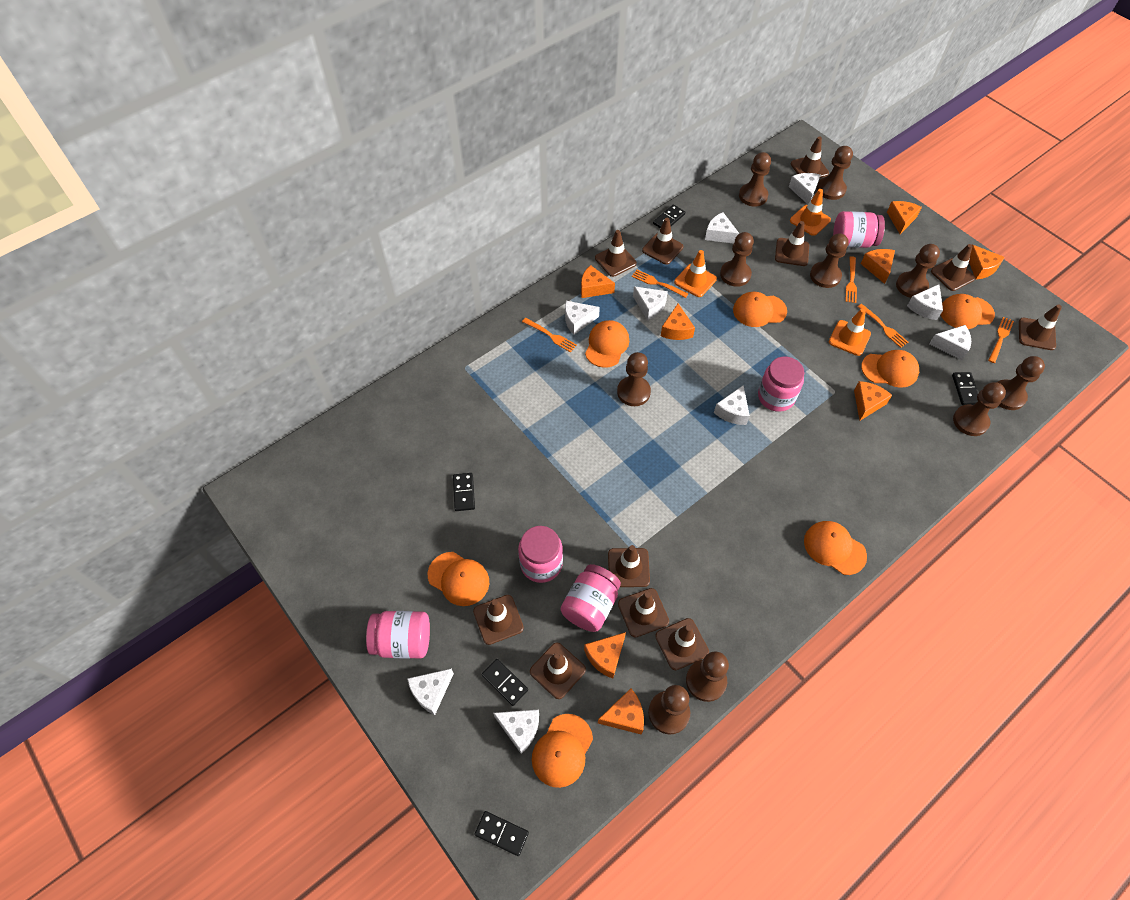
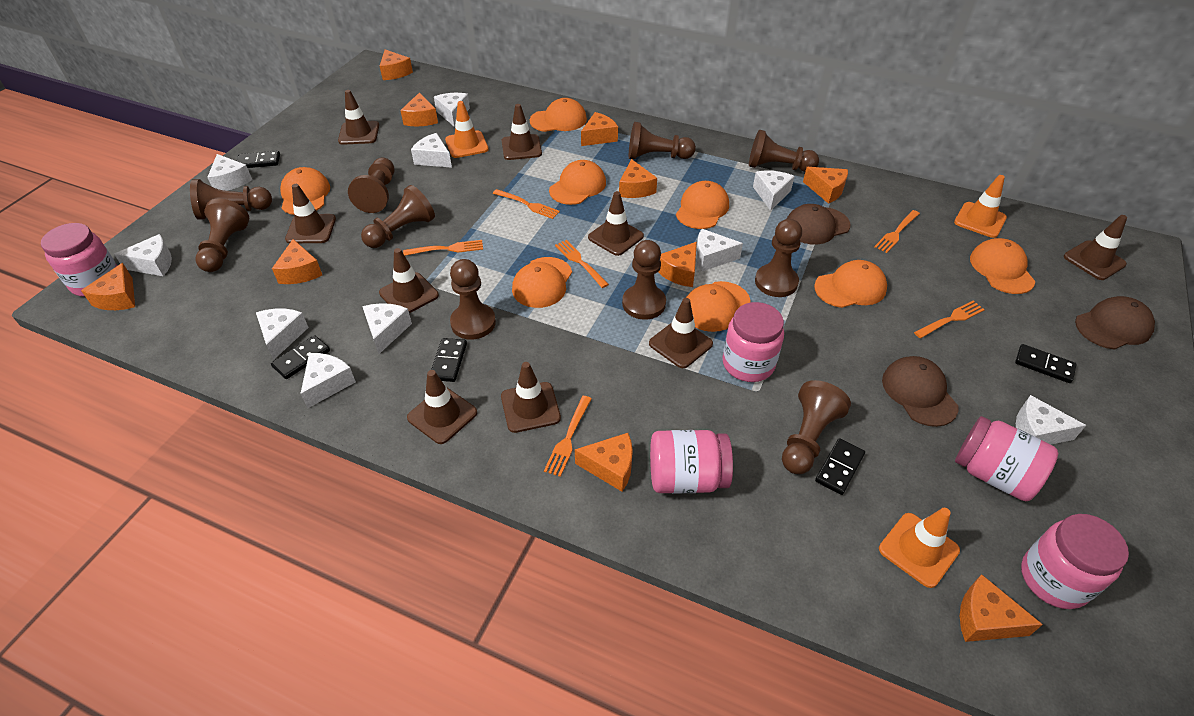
brown cap: 0 -> 3
brown traffic cone: 11 -> 9
orange cap: 7 -> 8
orange cheese: 8 -> 10
orange fork: 5 -> 6
white cheese: 9 -> 10

